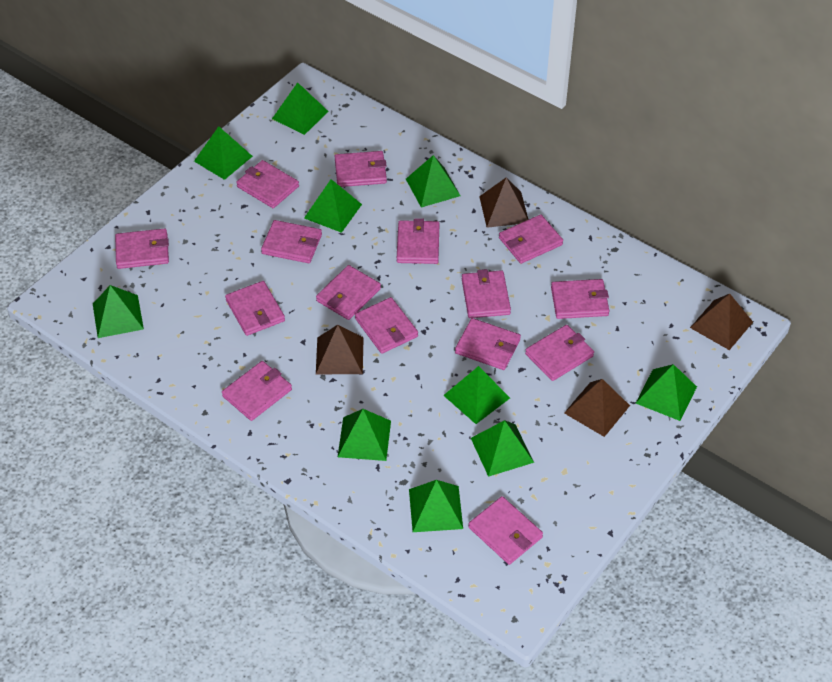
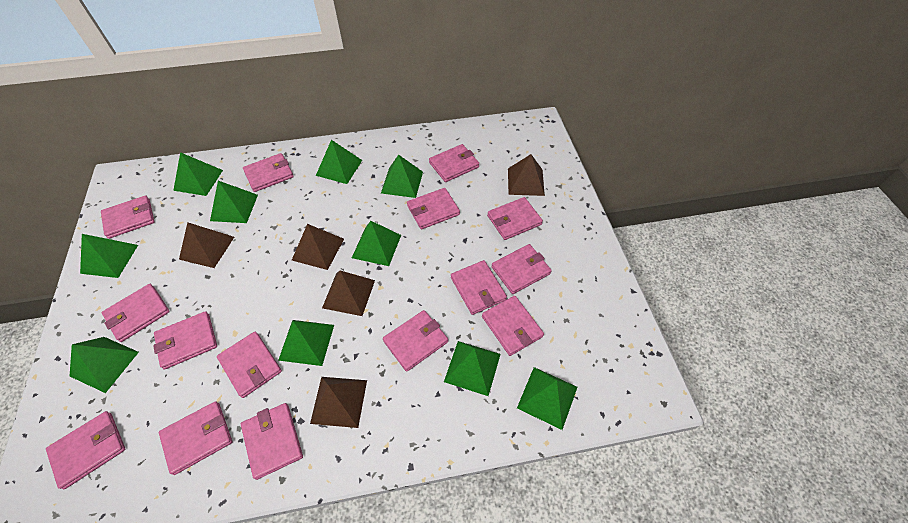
brown pyramid: 4 -> 5

